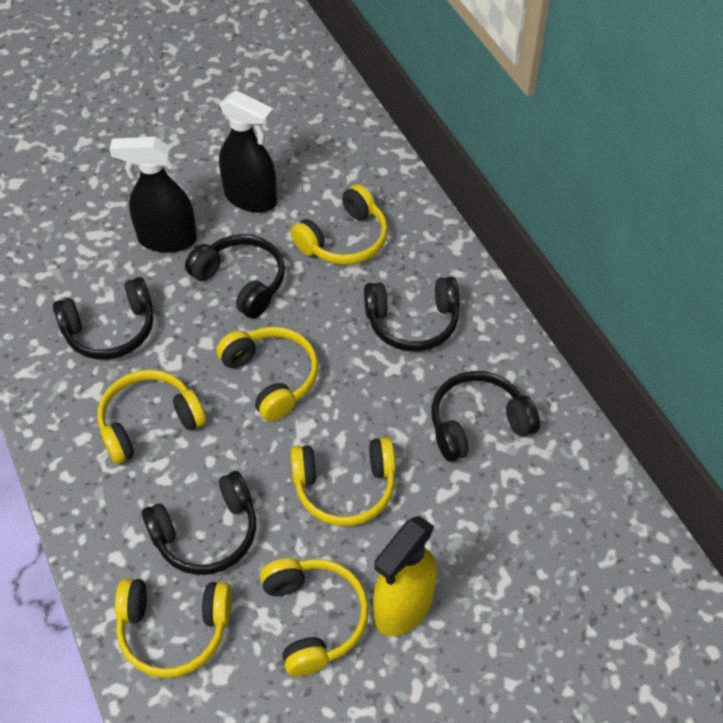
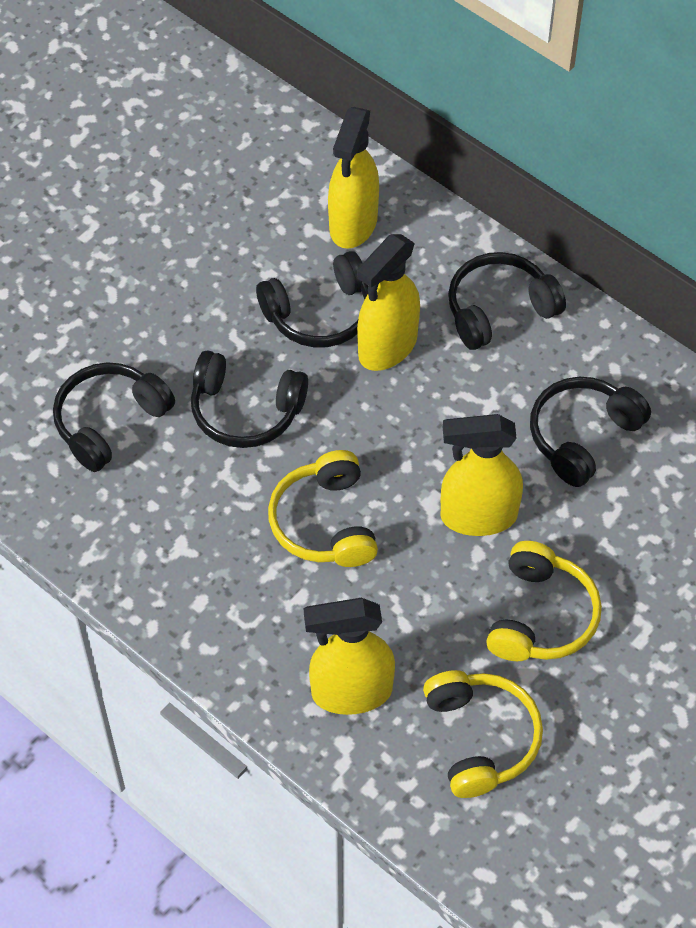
black spray bottle: 2 -> 0
yellow headphones: 6 -> 3
yellow spray bottle: 1 -> 4

